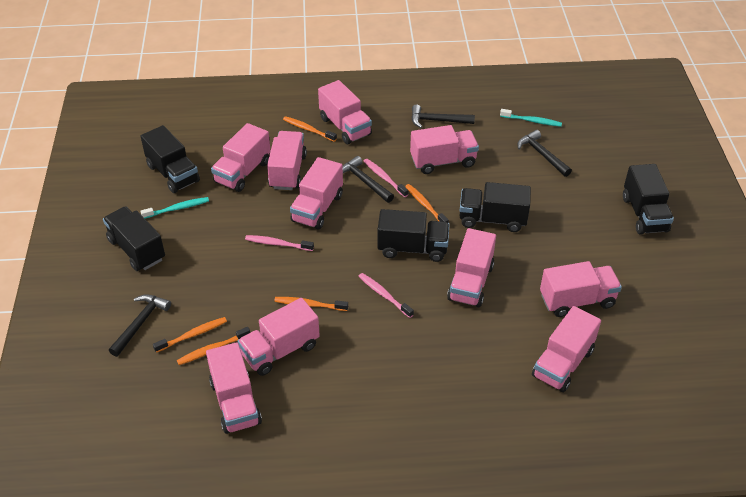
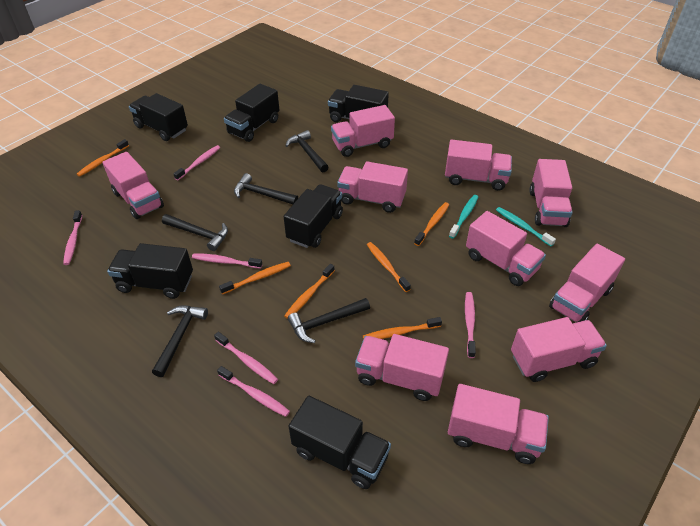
black hammer: 4 -> 5
black truck: 5 -> 6
orange toothbrush: 5 -> 6
pink toothbrush: 3 -> 6

